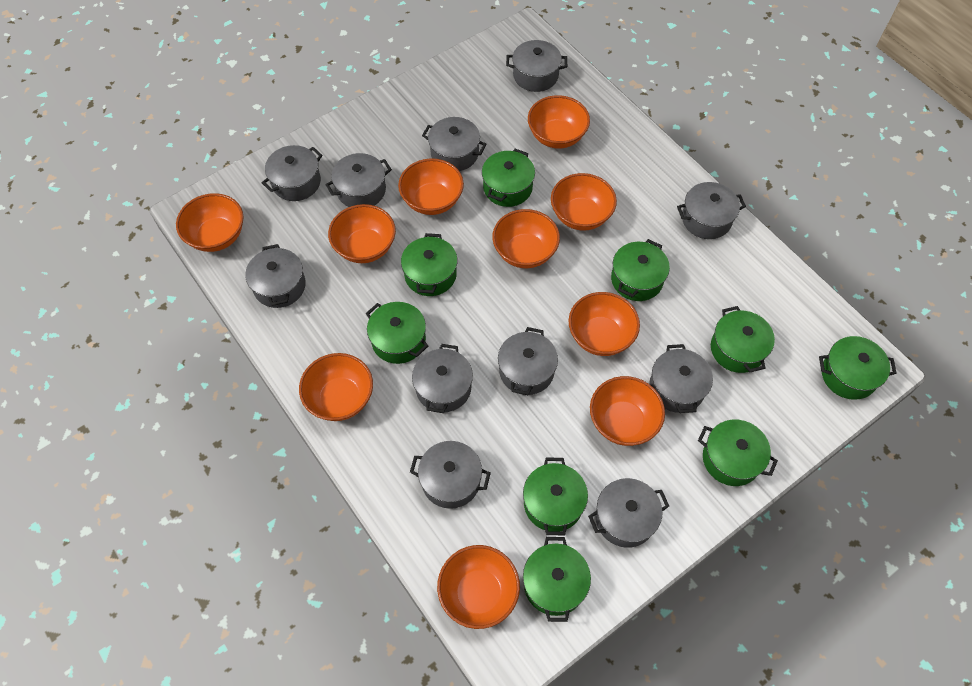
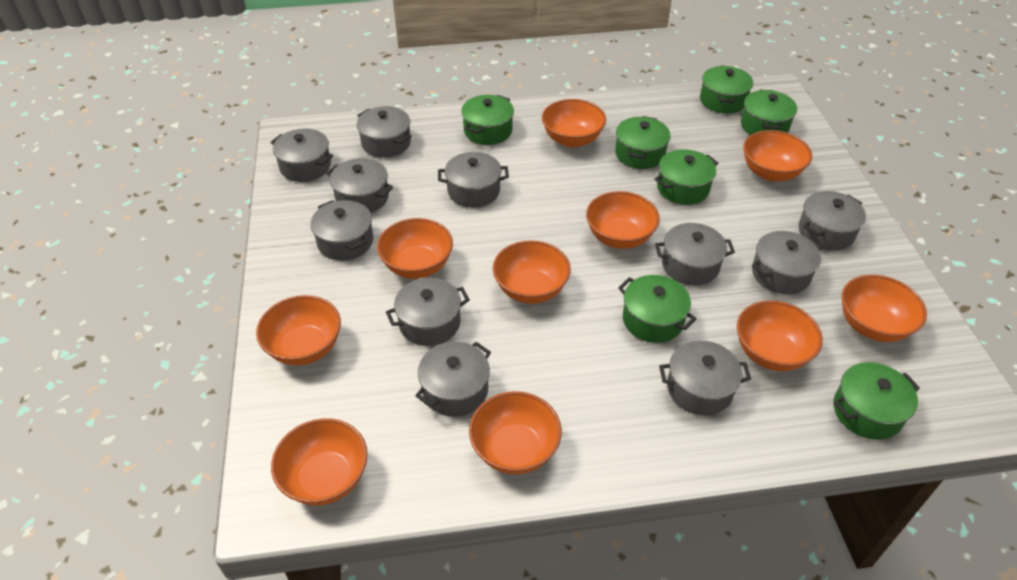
green pot: 9 -> 7

